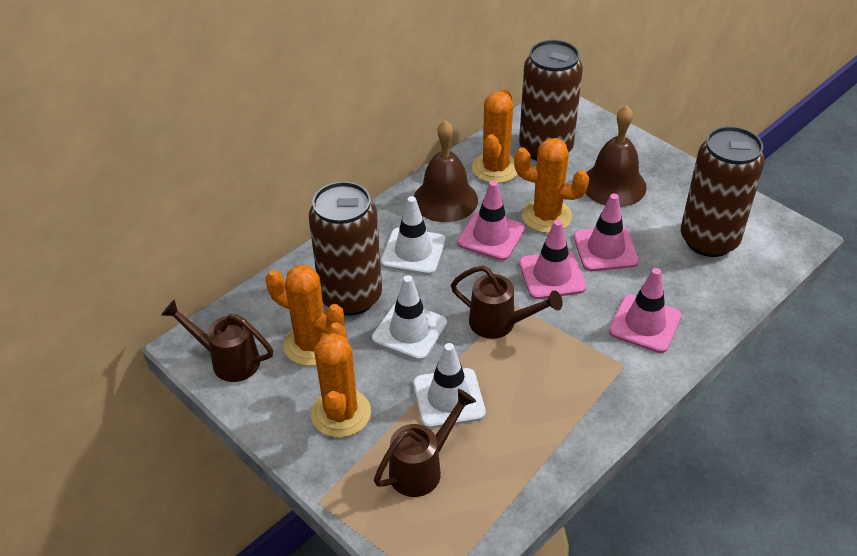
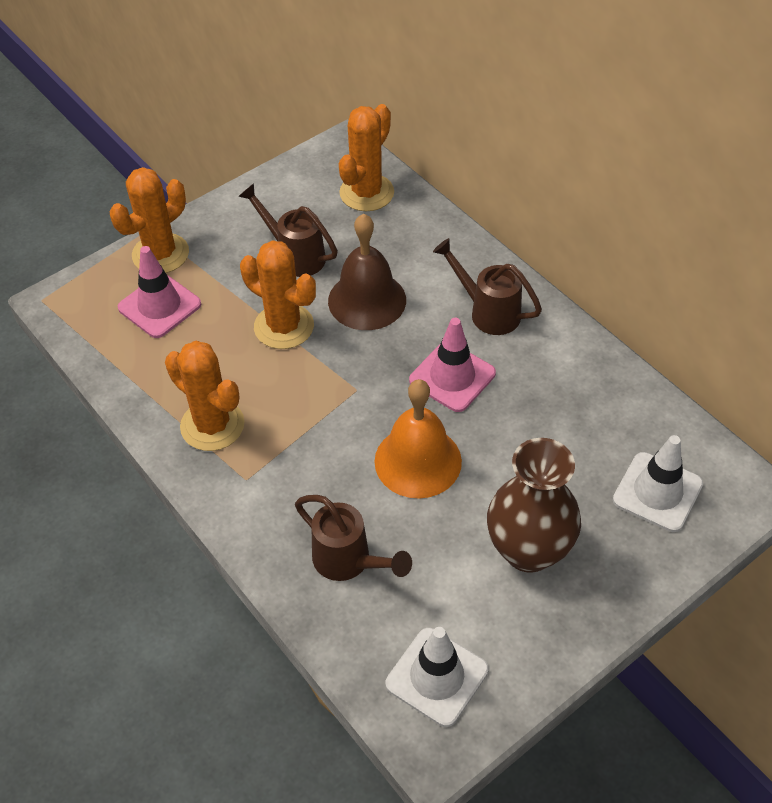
brown bell: 2 -> 1
brown can: 3 -> 0
brown vase: 0 -> 1
orange bell: 0 -> 1
pink traffic cone: 4 -> 2
white traffic cone: 3 -> 2

